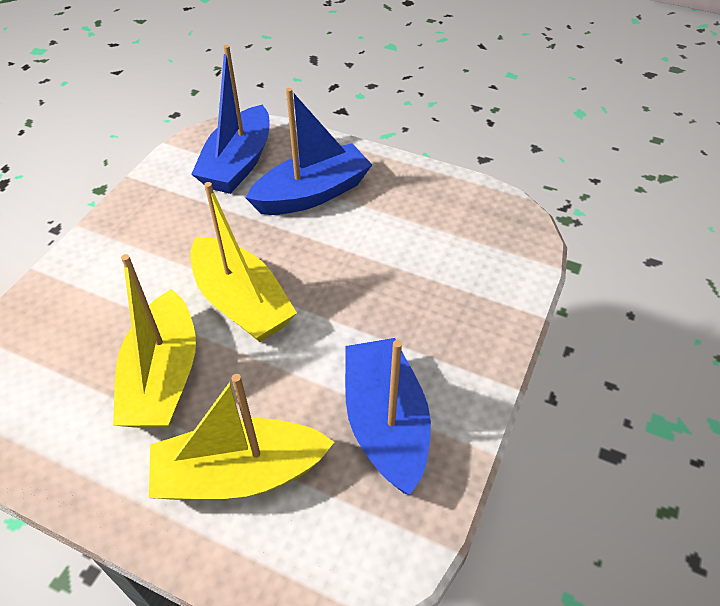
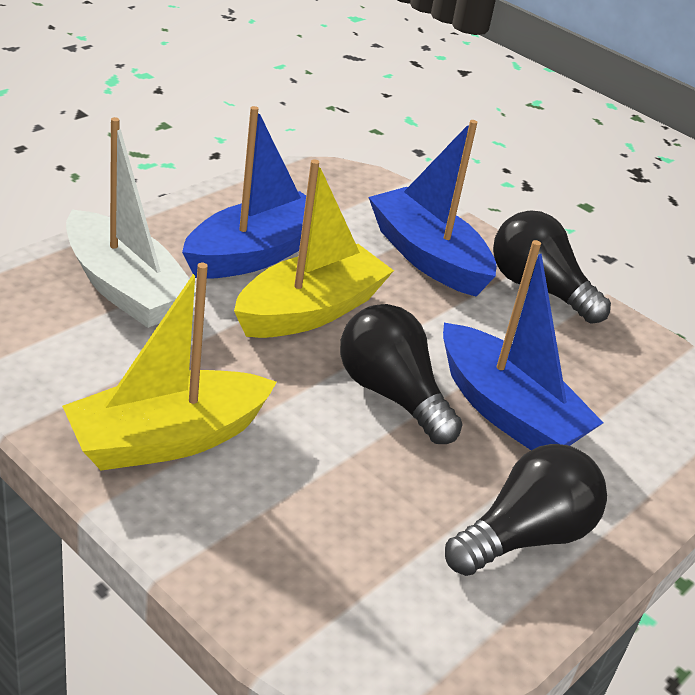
black light bulb: 0 -> 3
white boat: 0 -> 1
yellow boat: 3 -> 2

